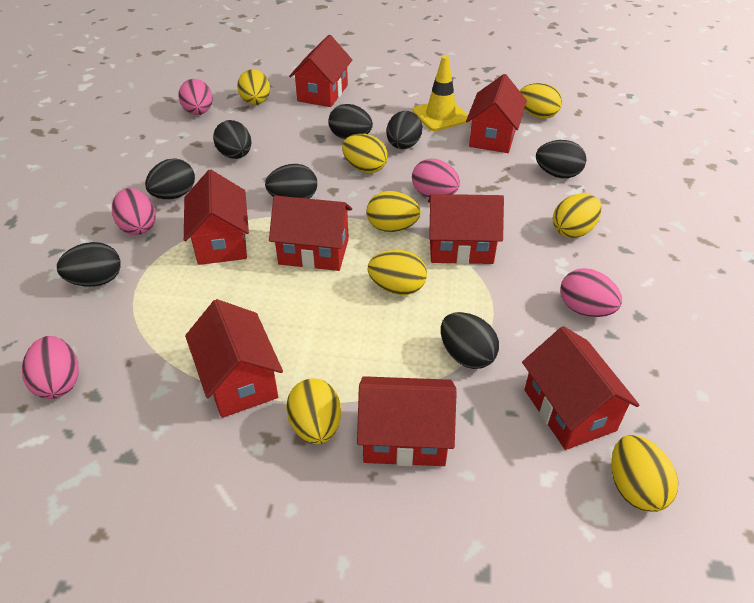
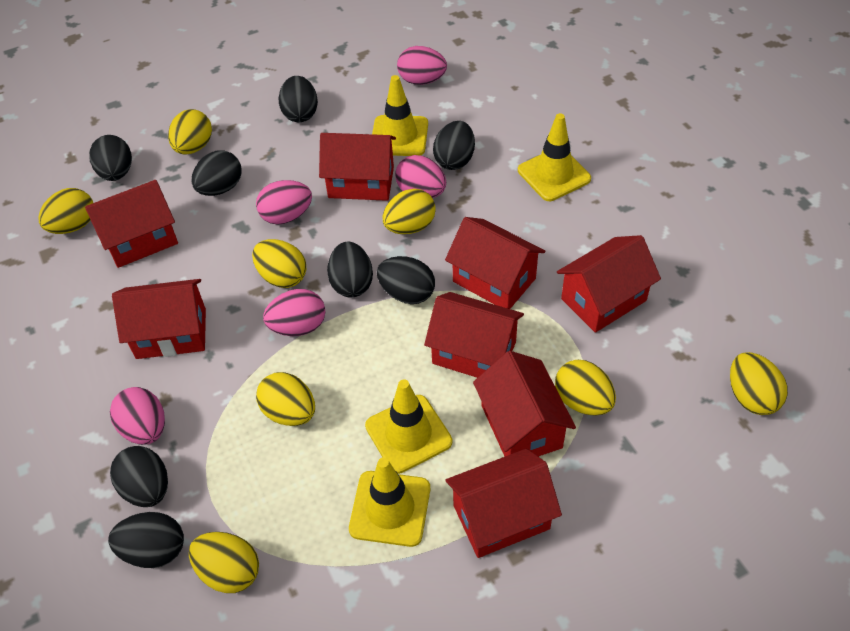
yellow traffic cone: 1 -> 4

